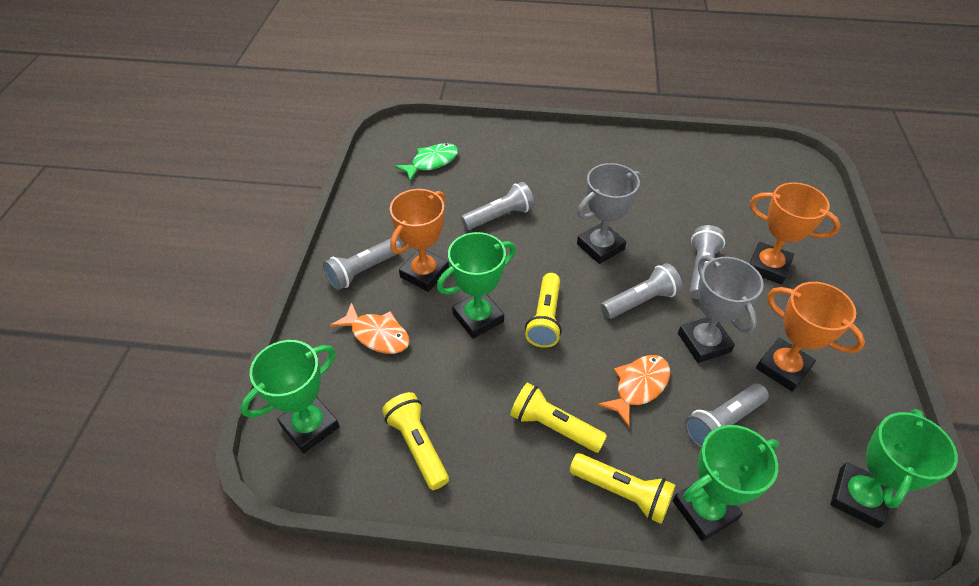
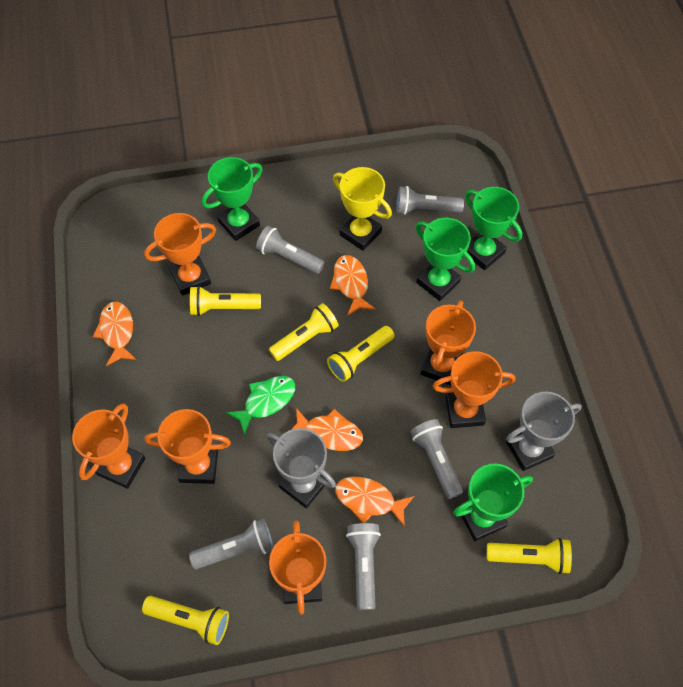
orange fish: 2 -> 4
orange trophy: 3 -> 6
yellow flashlight: 4 -> 5
yellow trophy: 0 -> 1

